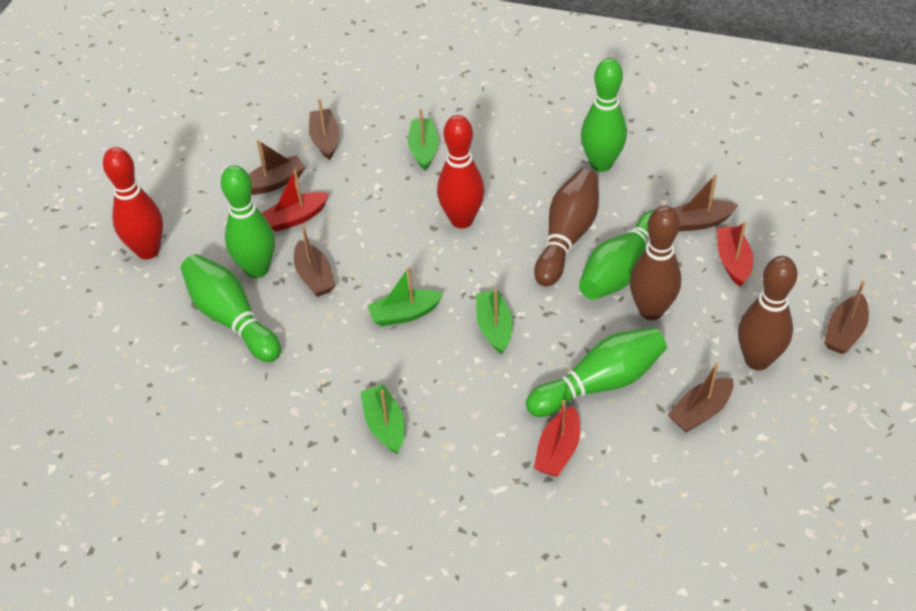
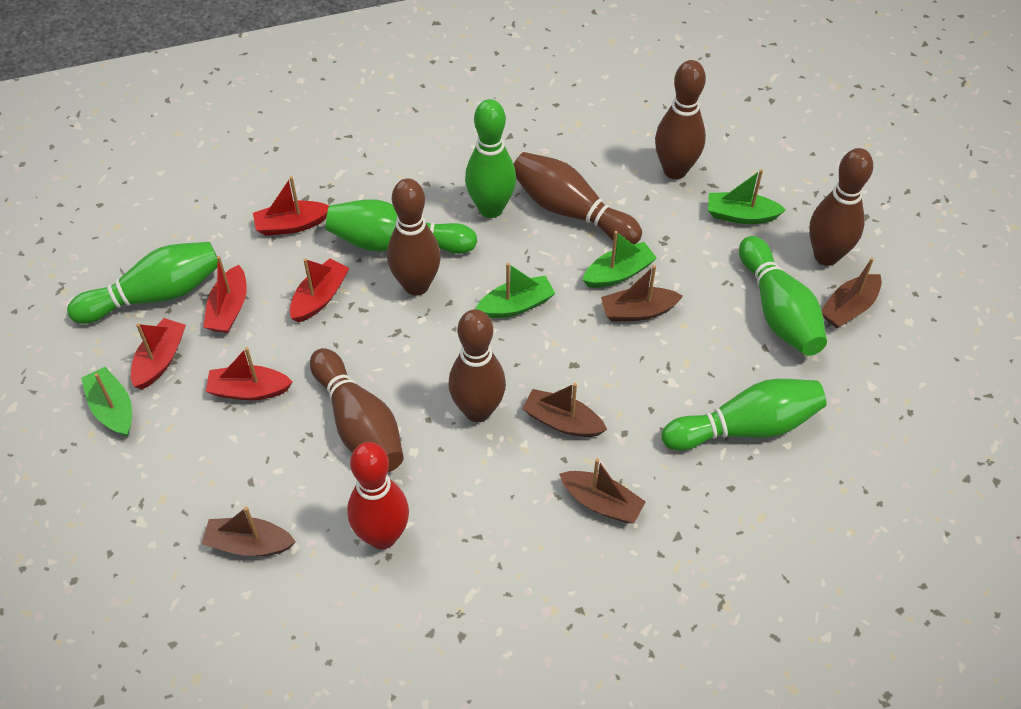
brown boat: 6 -> 5
brown bowling pin: 3 -> 6
red boat: 3 -> 5
red bowling pin: 2 -> 1

